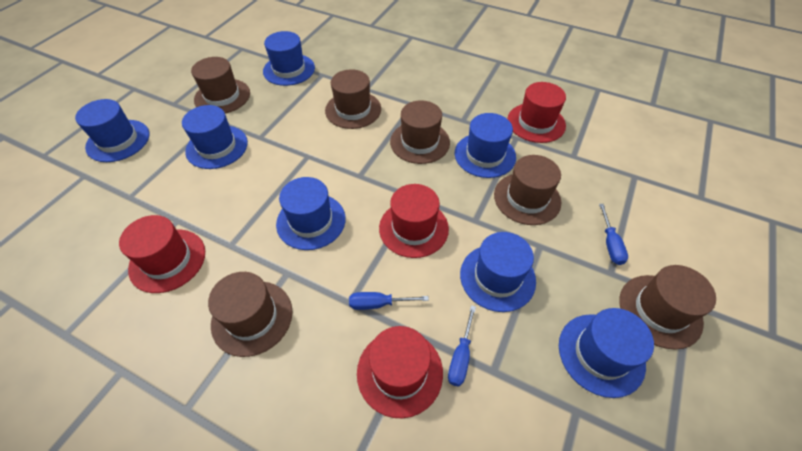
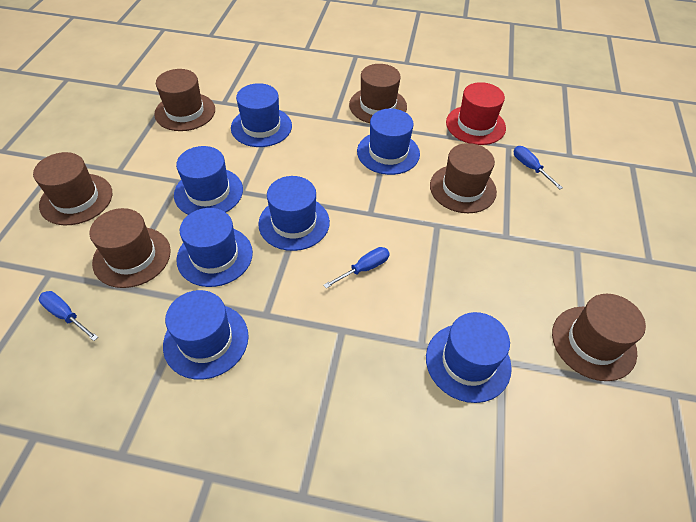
red hat: 4 -> 1

